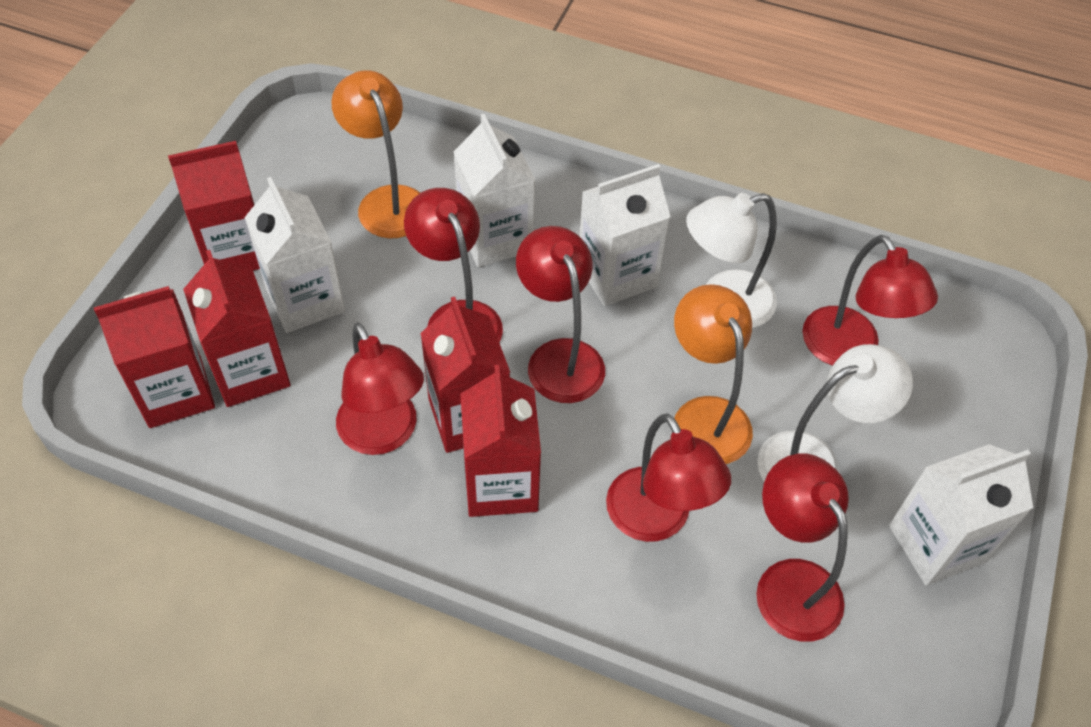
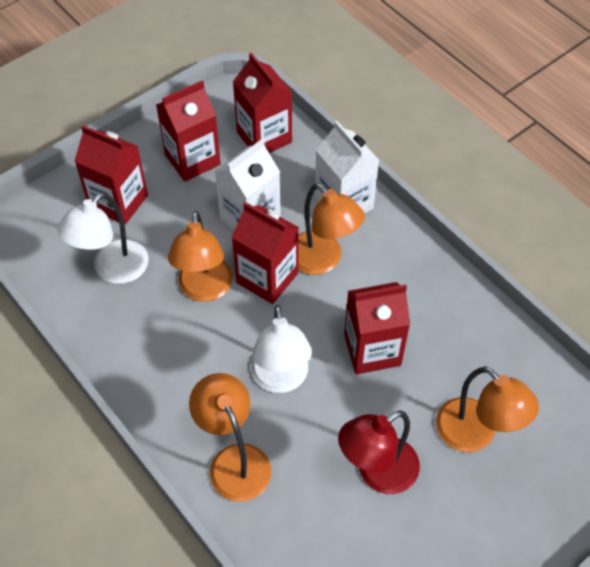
orange lamp: 2 -> 4
red lamp: 6 -> 1
white carton: 4 -> 2

